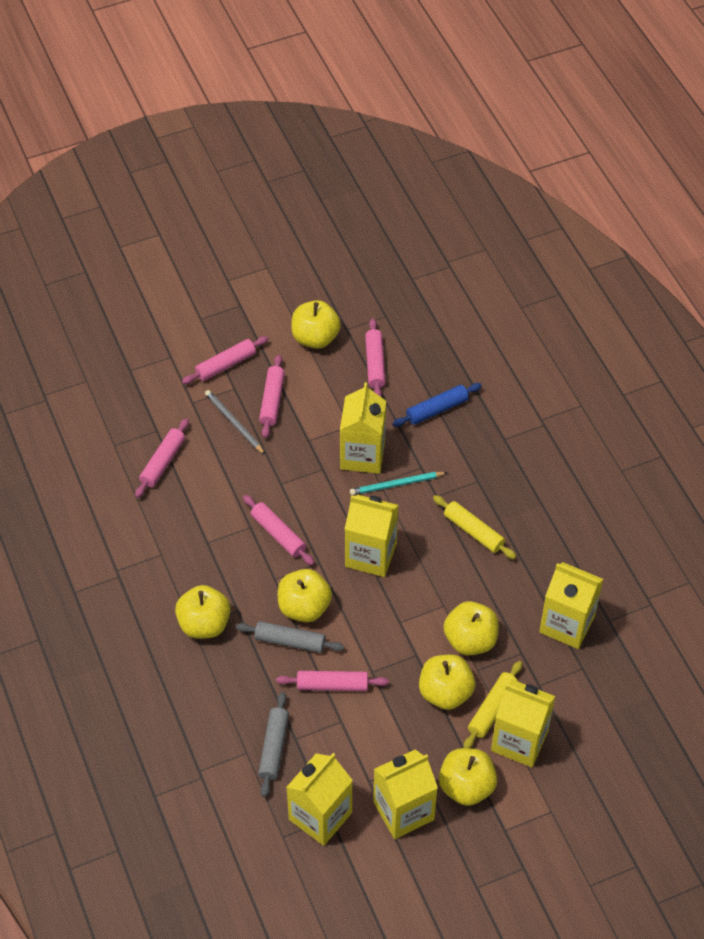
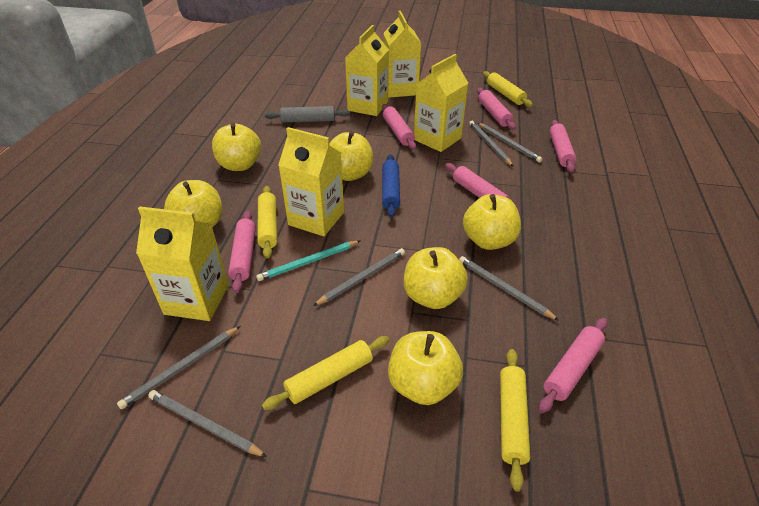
grey pencil: 1 -> 6
grey rolling pin: 2 -> 1
yellow carton: 6 -> 5
yellow rolling pin: 2 -> 4

